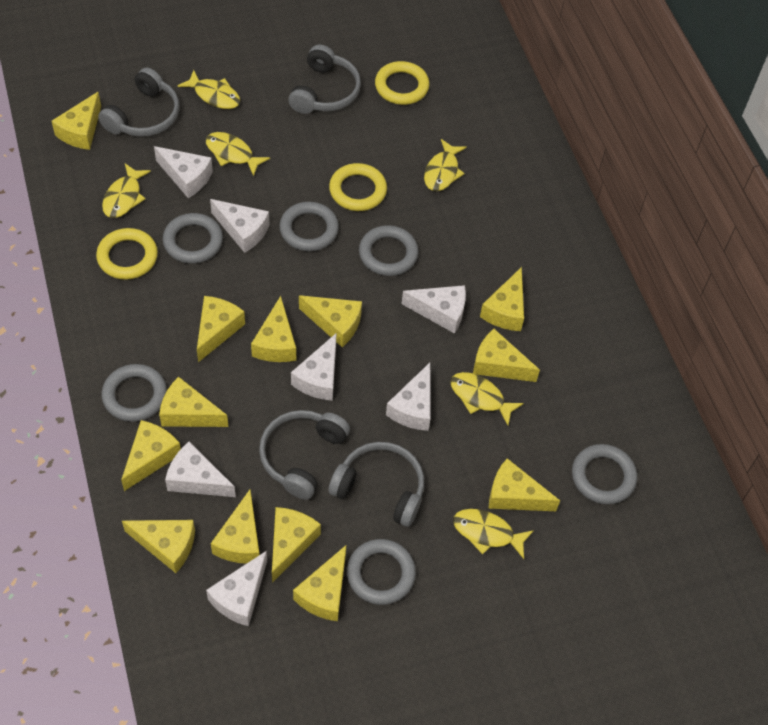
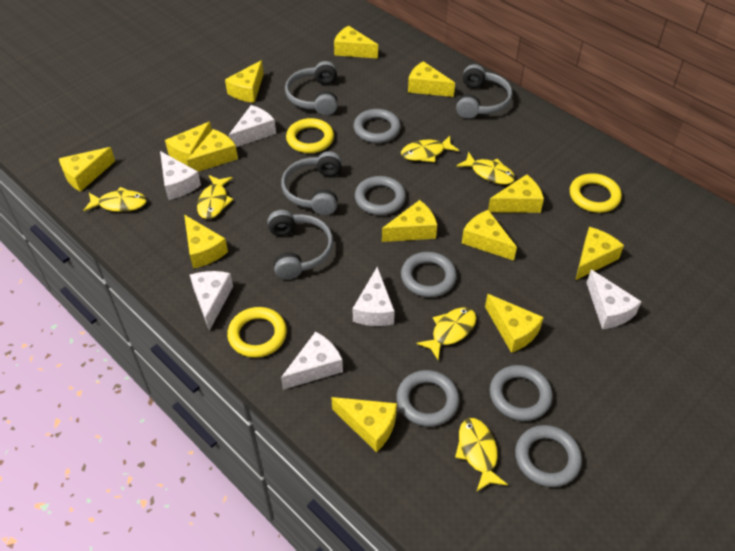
white cheese: 7 -> 6

